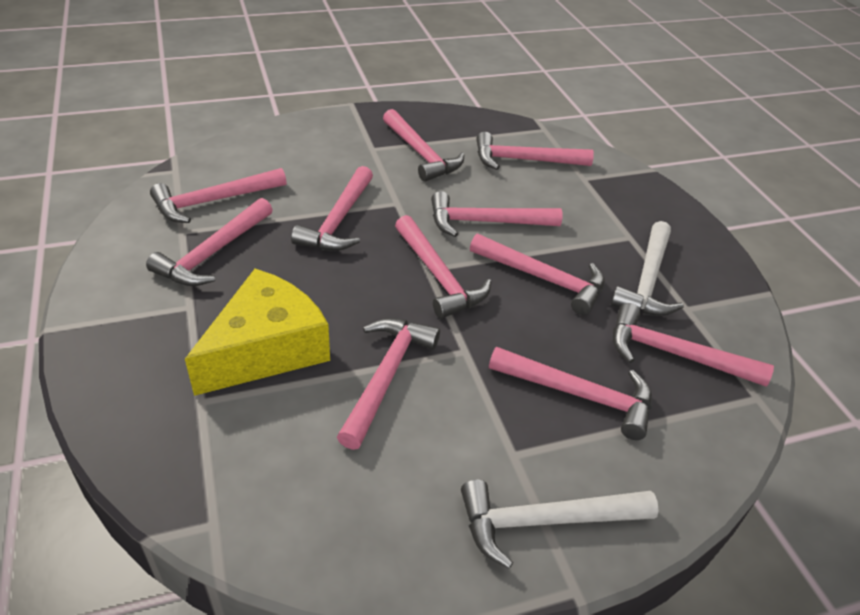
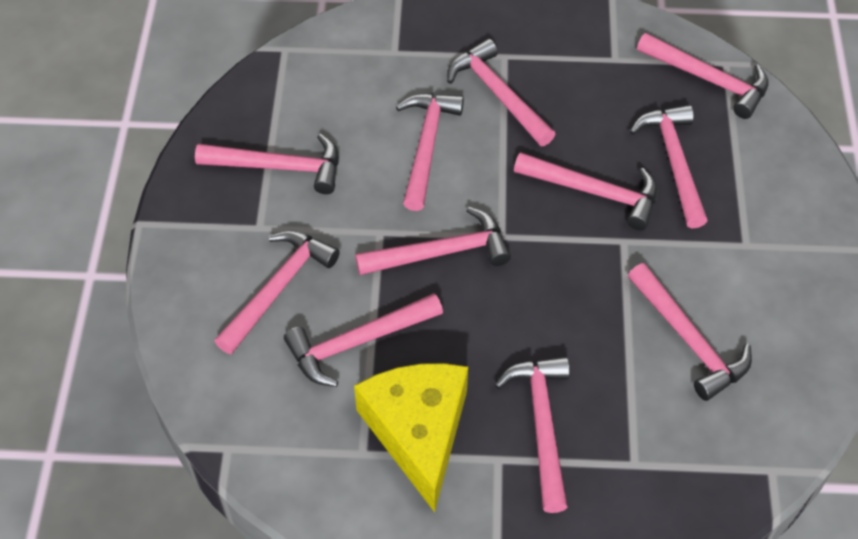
white hammer: 2 -> 0

